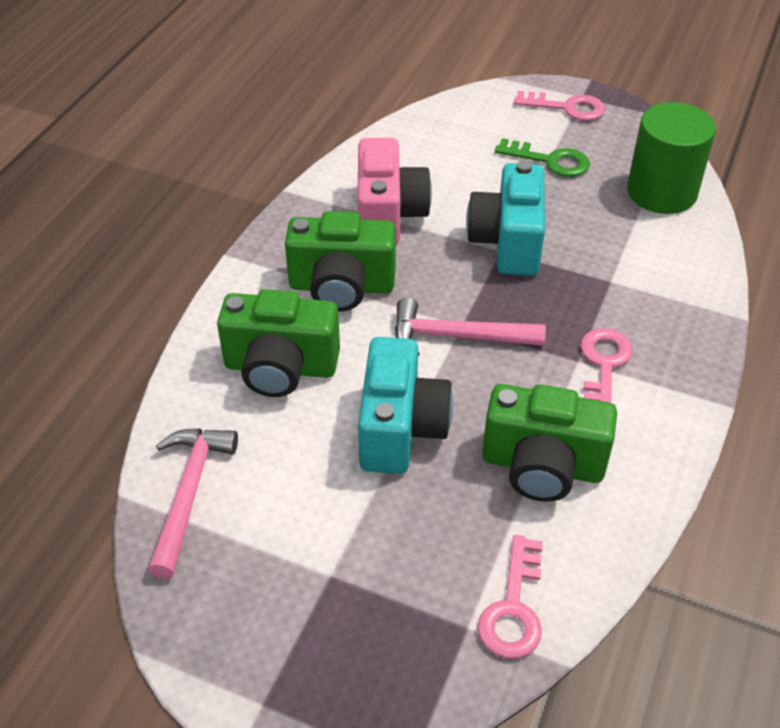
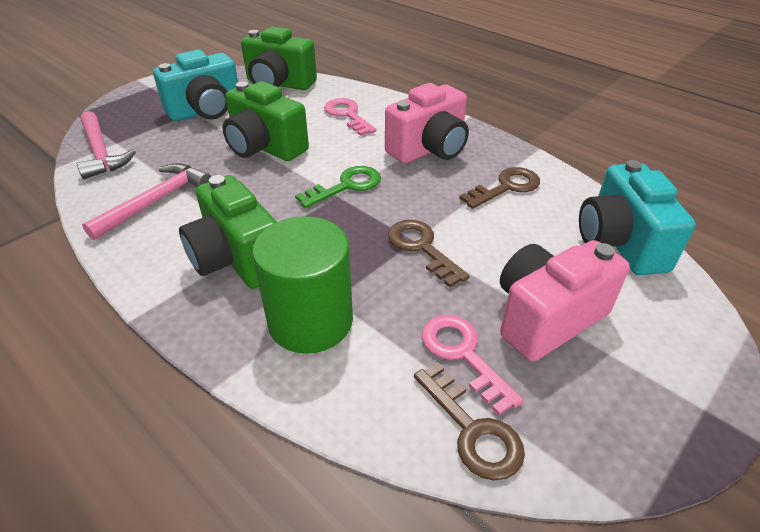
brown key: 0 -> 3
pink camera: 1 -> 2
pink key: 3 -> 2

